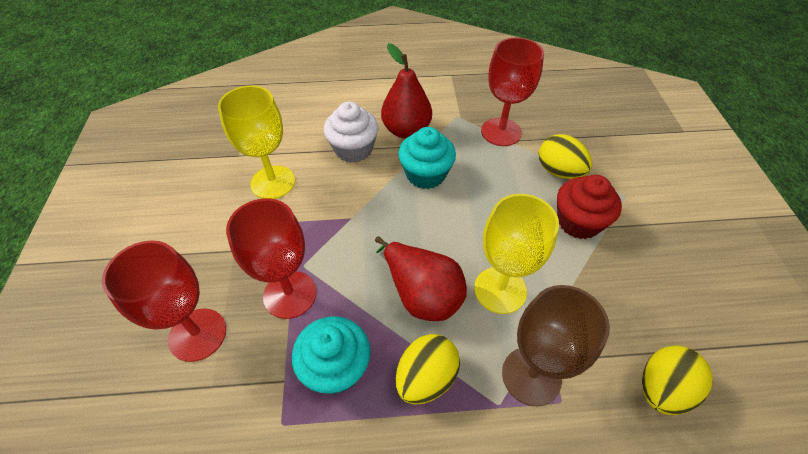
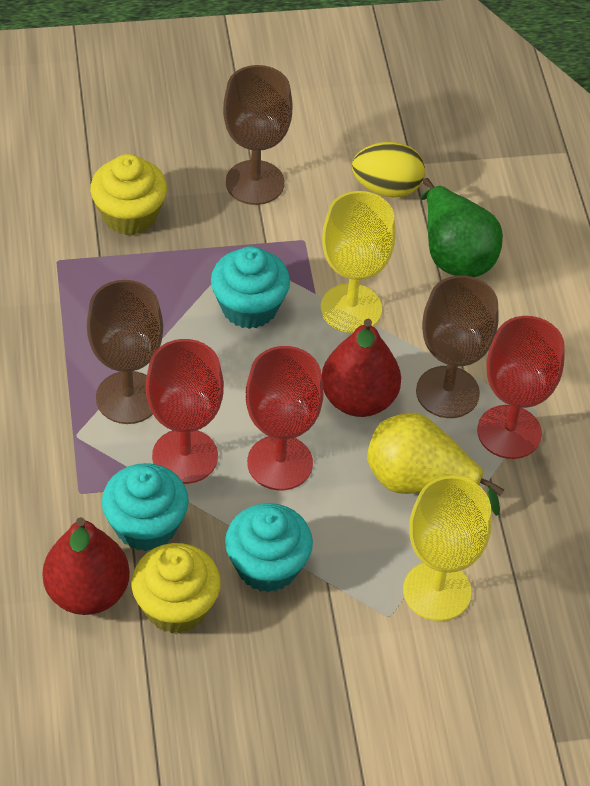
brown goblet: 1 -> 3
green pear: 0 -> 1
red cupcake: 1 -> 0
turquoise cupcake: 2 -> 3
white cupcake: 1 -> 0
yellow cupcake: 0 -> 2
yellow egg: 3 -> 1
yellow pear: 0 -> 1

